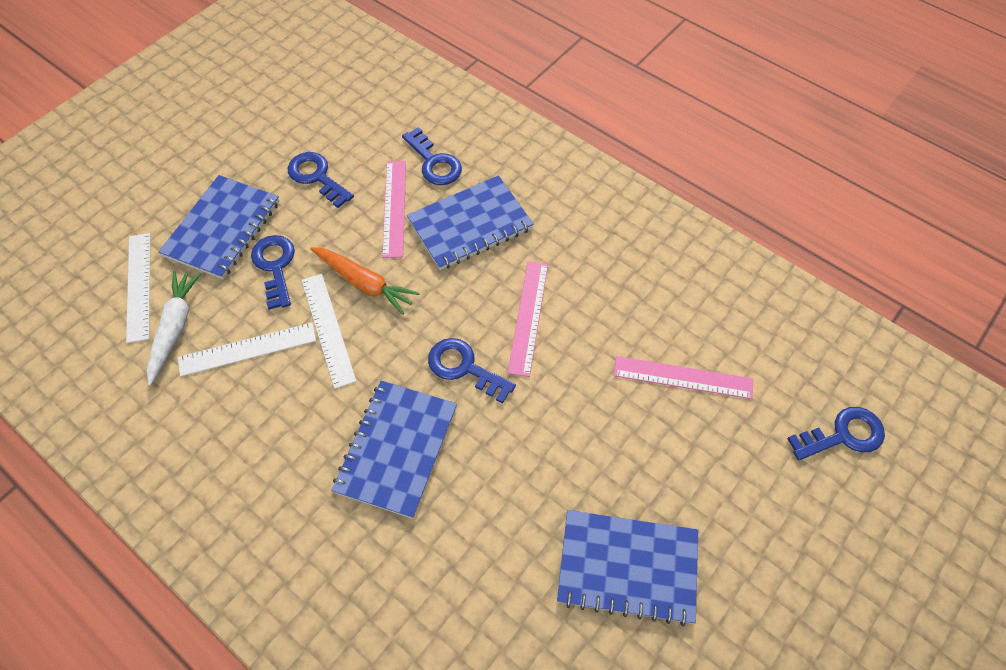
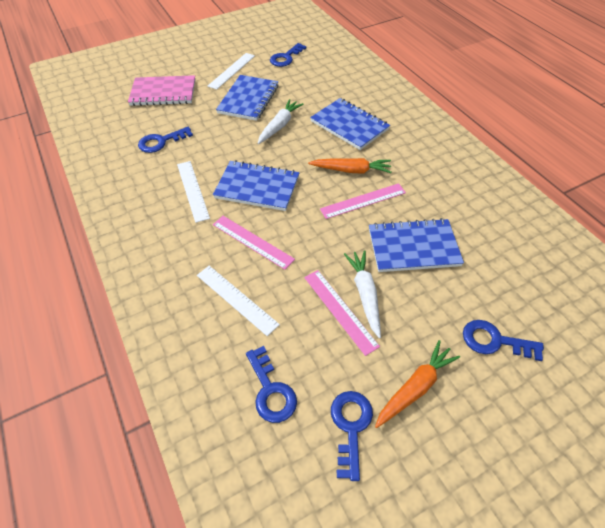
orange carrot: 1 -> 2
pink notebook: 0 -> 1
white carrot: 1 -> 2

